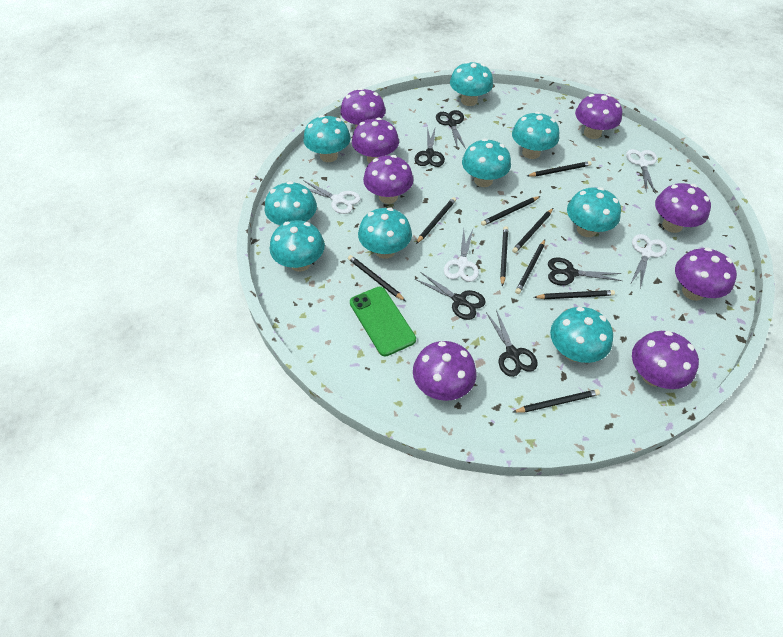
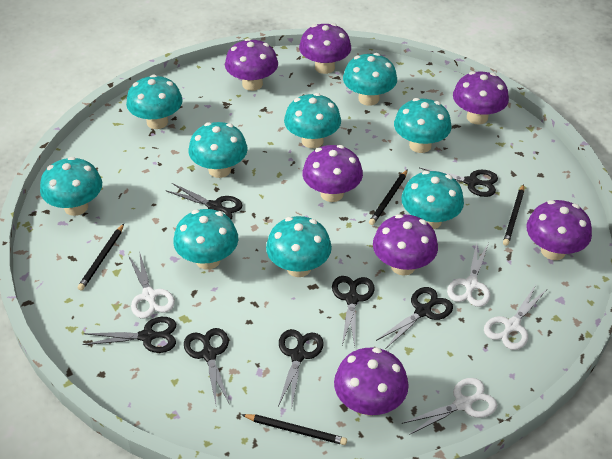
black pencil: 9 -> 4
black scissors: 5 -> 7
green phone: 1 -> 0
purple mushroom: 8 -> 7

